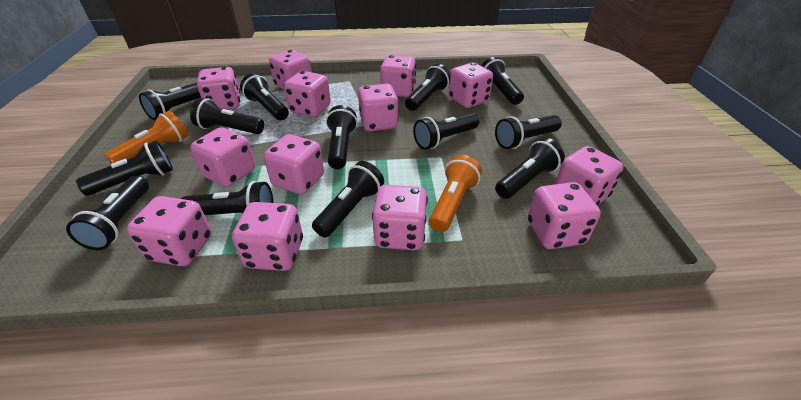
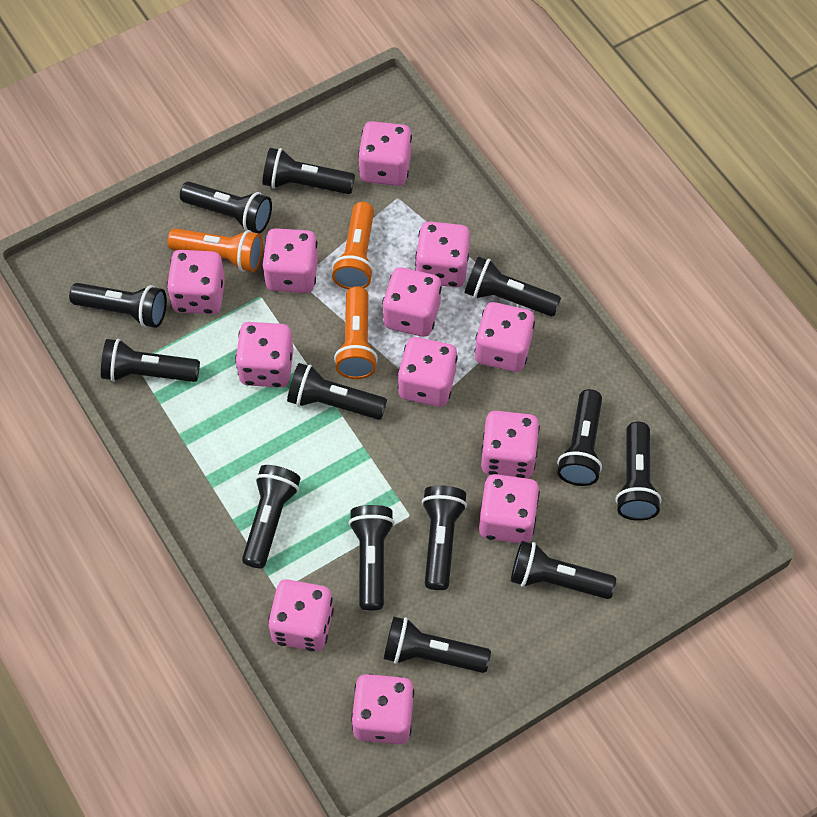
orange flashlight: 2 -> 3
pink dice: 13 -> 12

